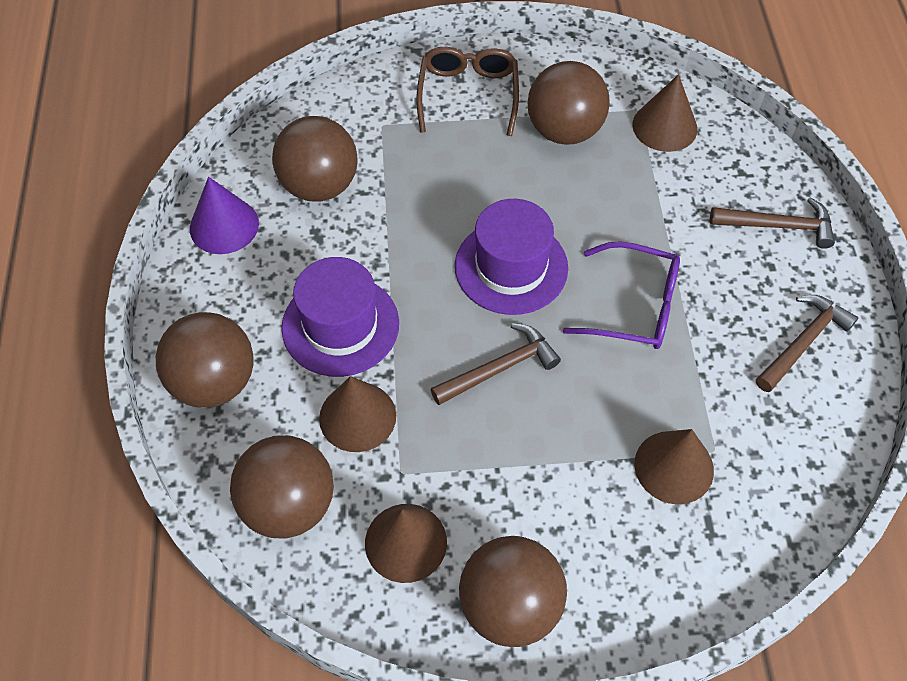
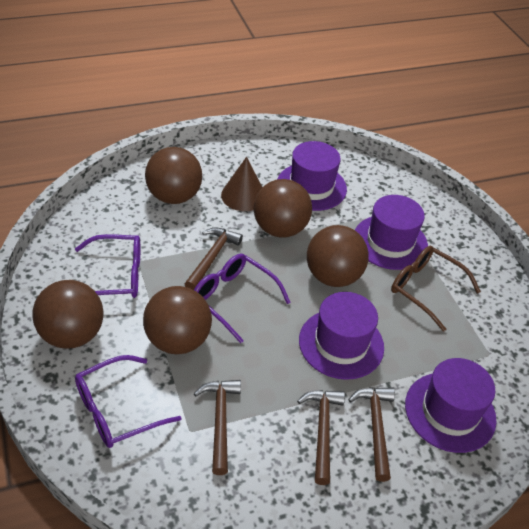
brown cone: 4 -> 1
brown hammer: 3 -> 4
purple cone: 1 -> 0
purple glasses: 1 -> 3
purple hat: 2 -> 4

